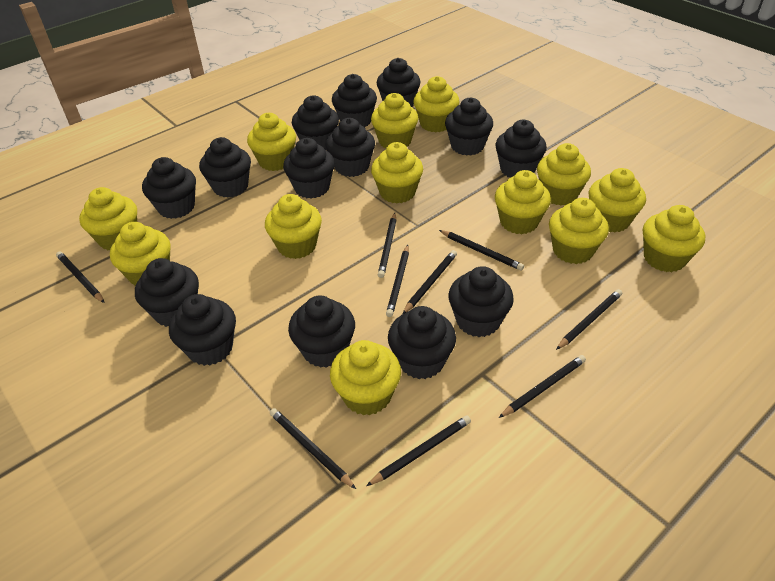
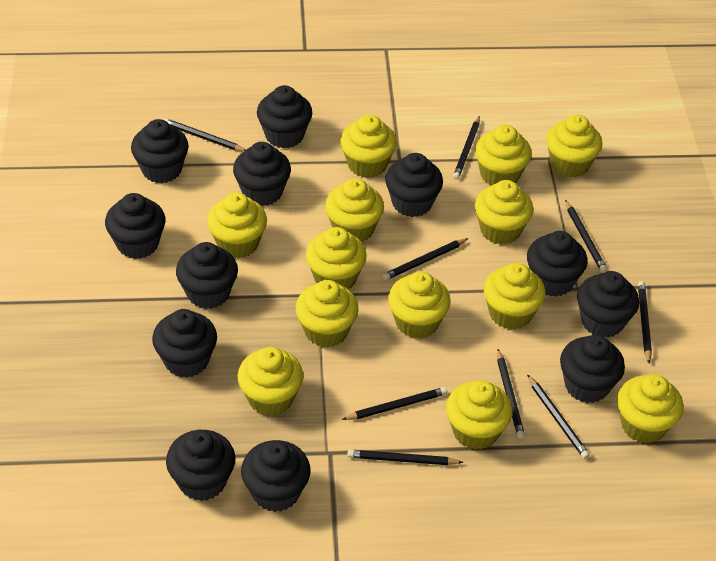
black cupcake: 14 -> 12

